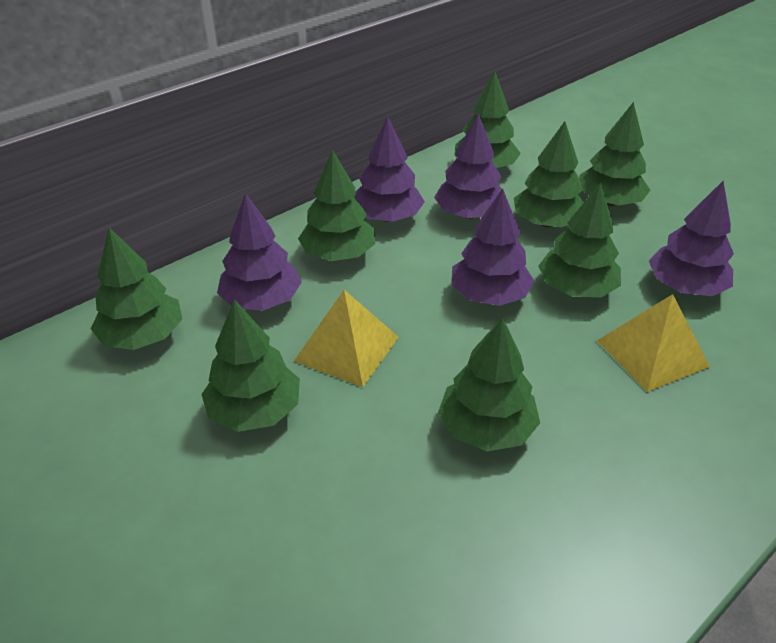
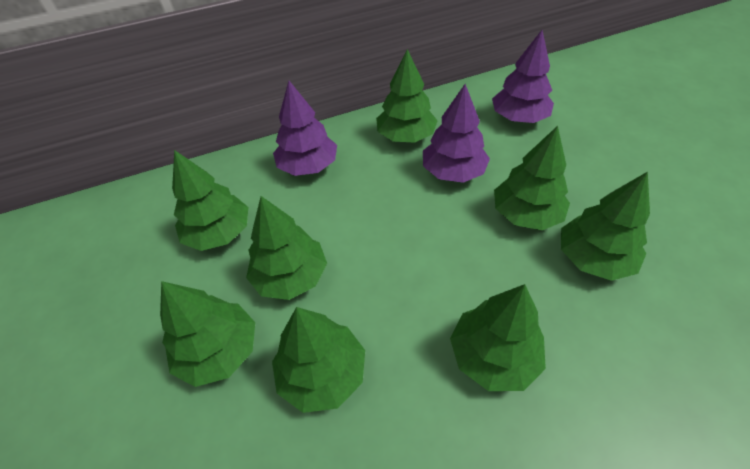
purple tree: 5 -> 3
yellow pyramid: 2 -> 0

